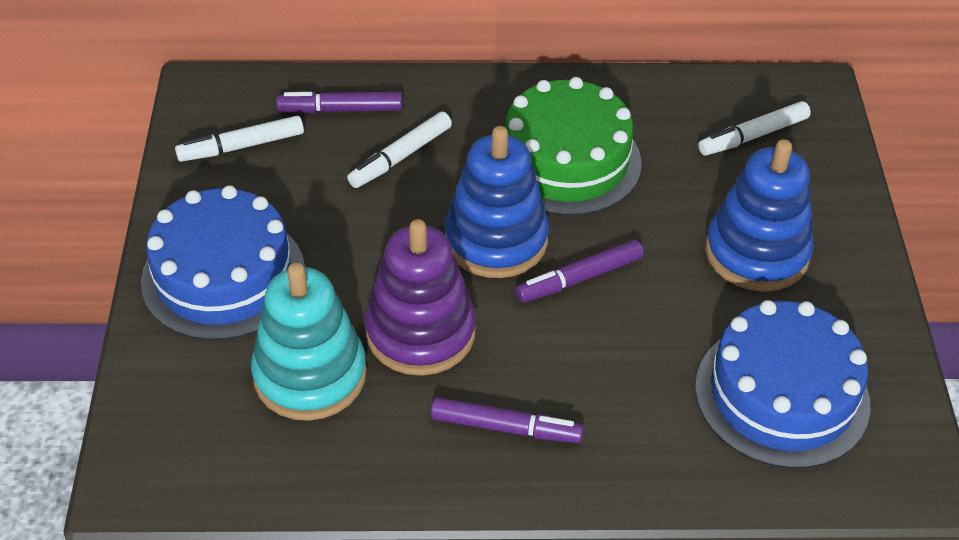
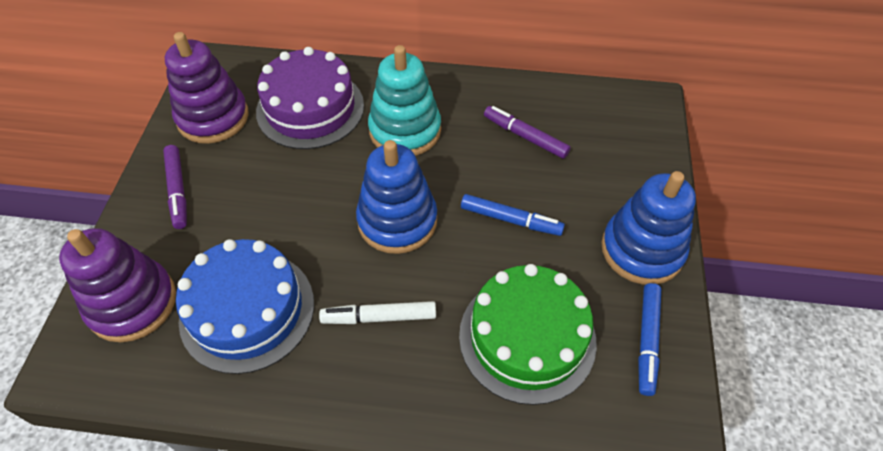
blue cake: 2 -> 1
blue marker: 0 -> 2
purple cake: 0 -> 1
purple marker: 3 -> 2
purple stacking toy: 1 -> 2
white marker: 3 -> 1

